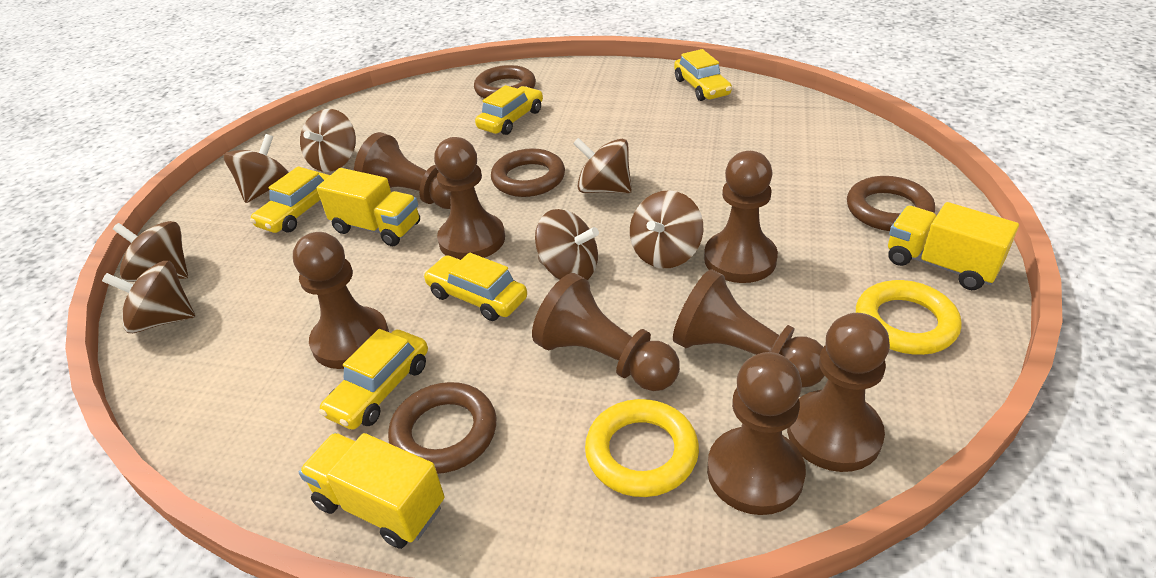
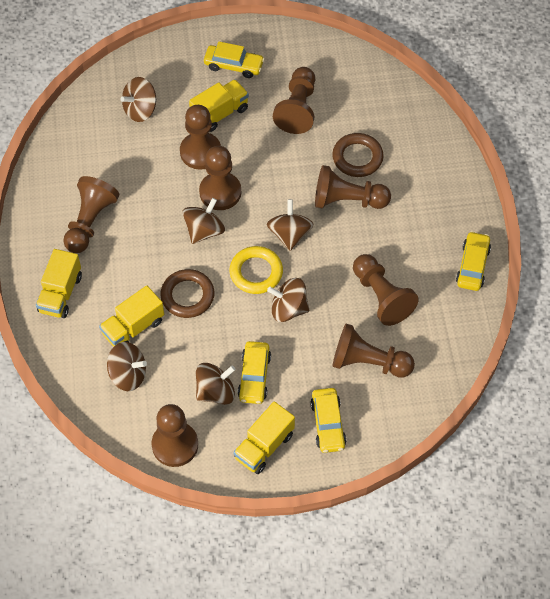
brown ring: 4 -> 2
brown spinning top: 7 -> 6
yellow car: 5 -> 4
yellow ring: 2 -> 1
yellow truck: 3 -> 4

